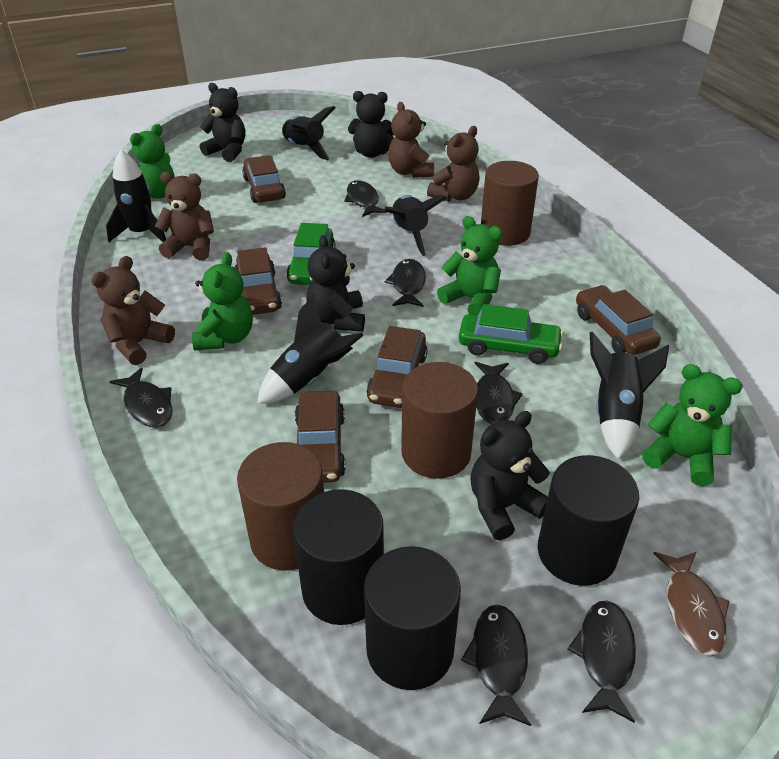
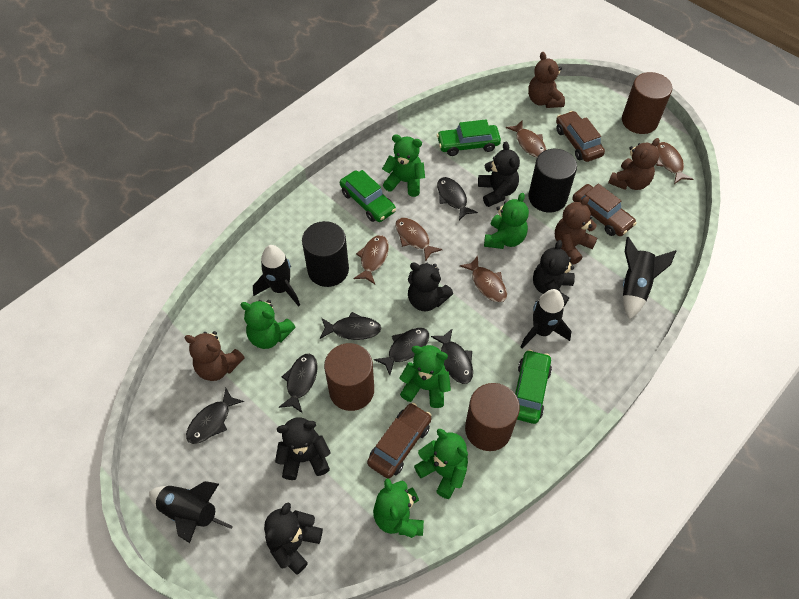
black cylinder: 3 -> 2
black rocket: 5 -> 4
black teddy bear: 4 -> 5
brown car: 5 -> 3
brown fish: 1 -> 5
green car: 2 -> 3
green teddy bear: 4 -> 6

